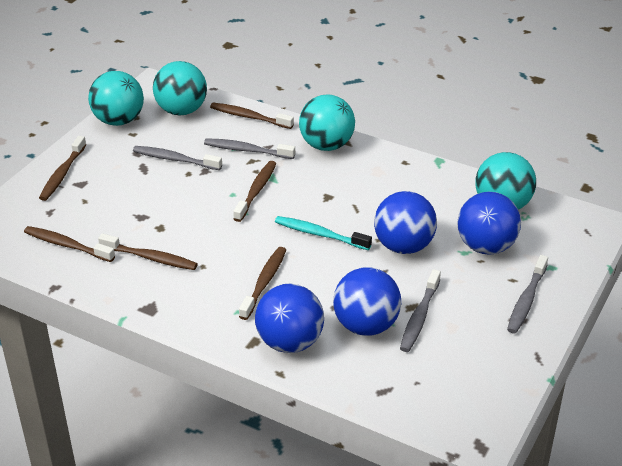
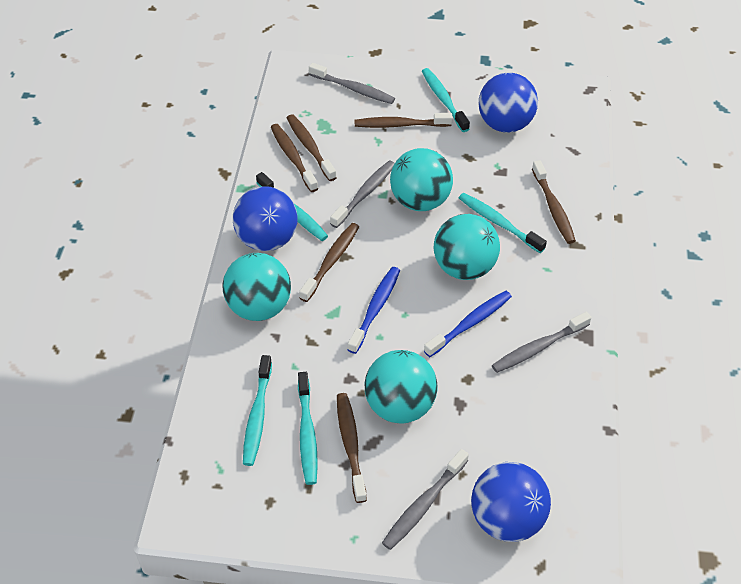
blue ball: 4 -> 3
blue toothbrush: 0 -> 2
turquoise toothbrush: 1 -> 5

